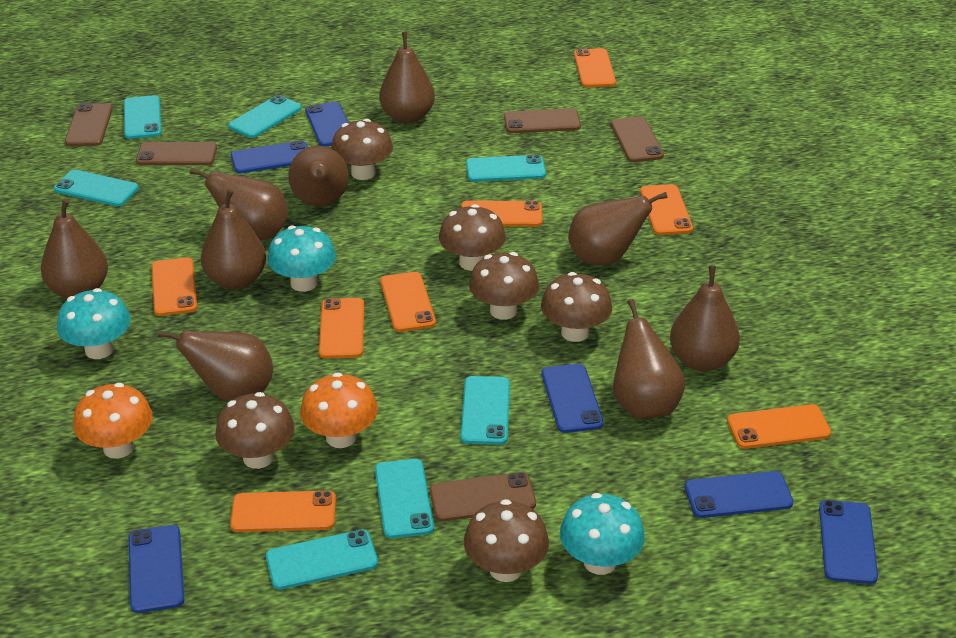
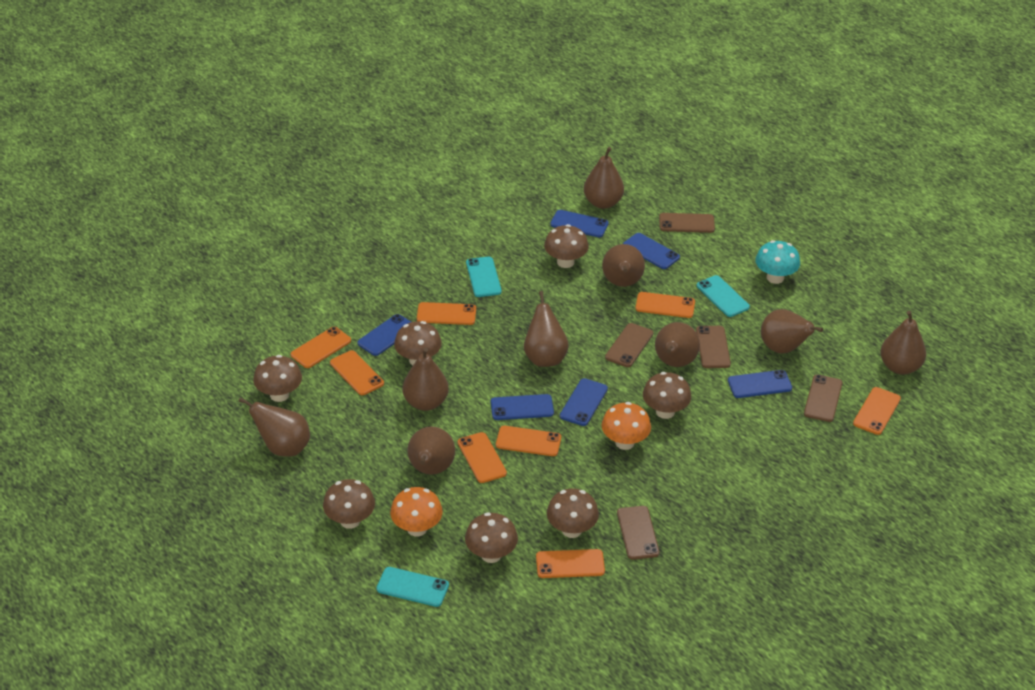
brown mushroom: 6 -> 7
turquoise mushroom: 3 -> 1
turquoise phone: 7 -> 3

